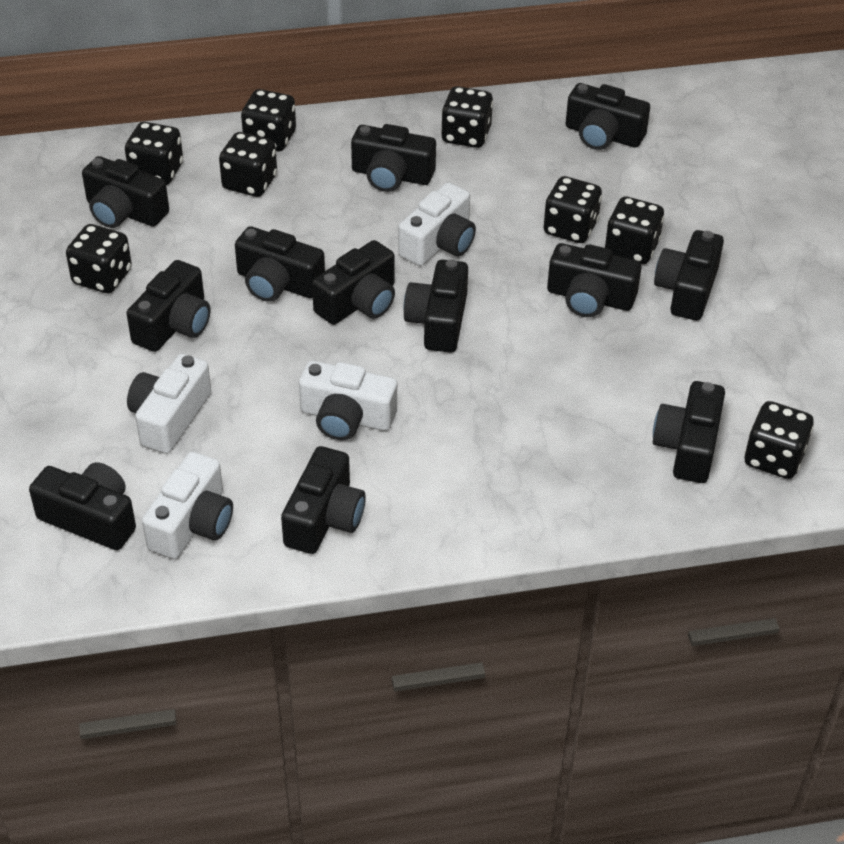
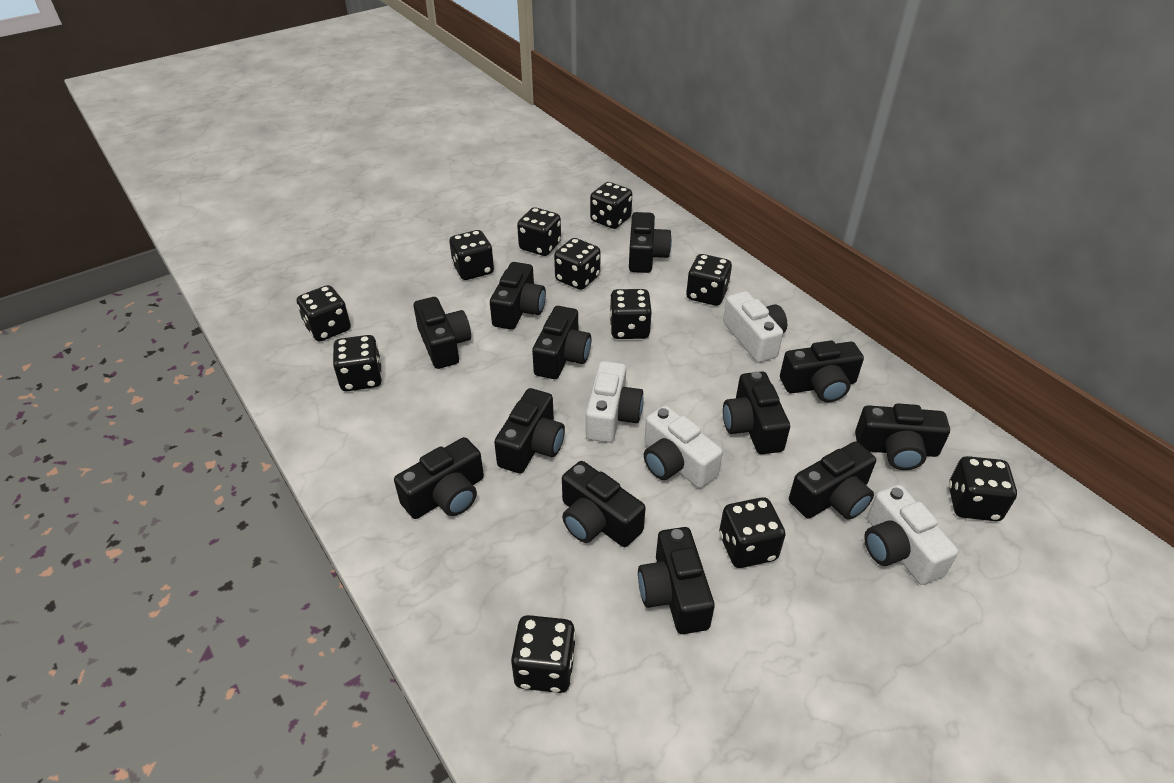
black dice: 8 -> 11

